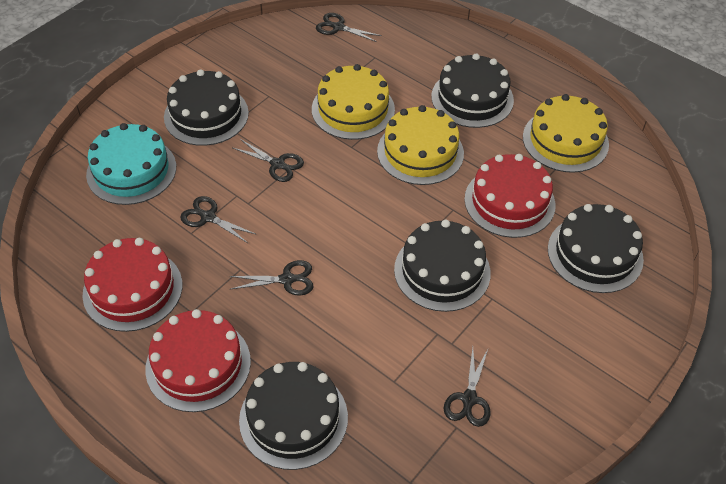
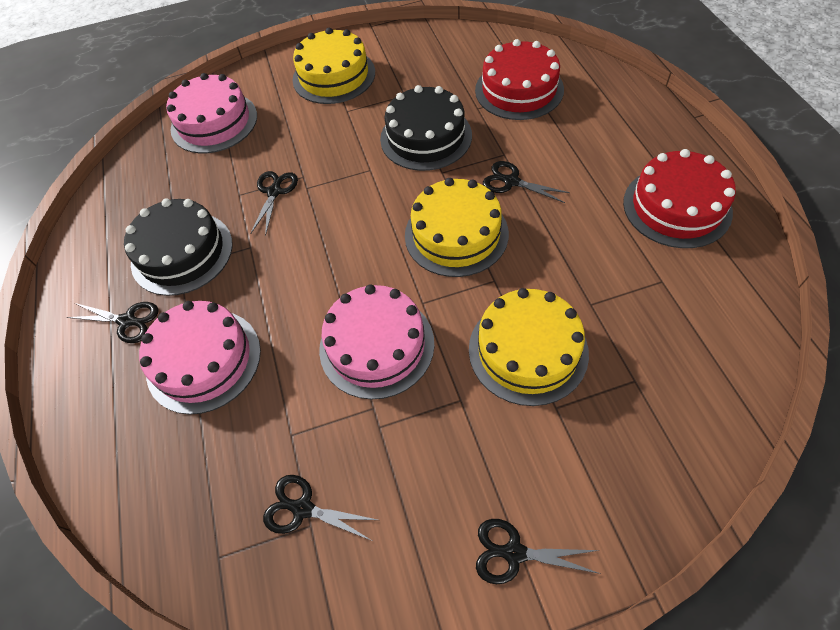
black cake: 5 -> 2
pink cake: 0 -> 3
red cake: 3 -> 2
turquoise cake: 1 -> 0

